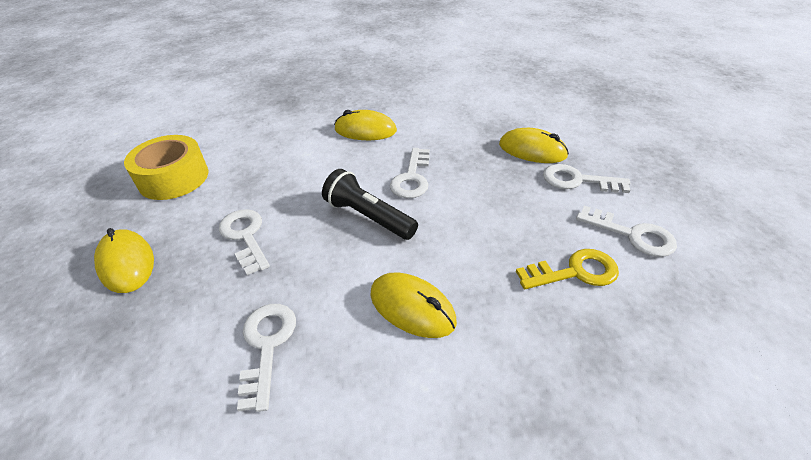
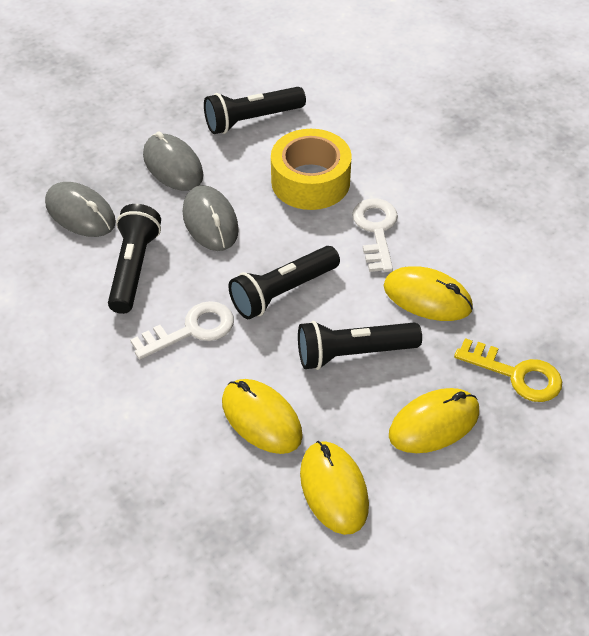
black flashlight: 1 -> 4
grey mouse: 0 -> 3
white key: 5 -> 2

